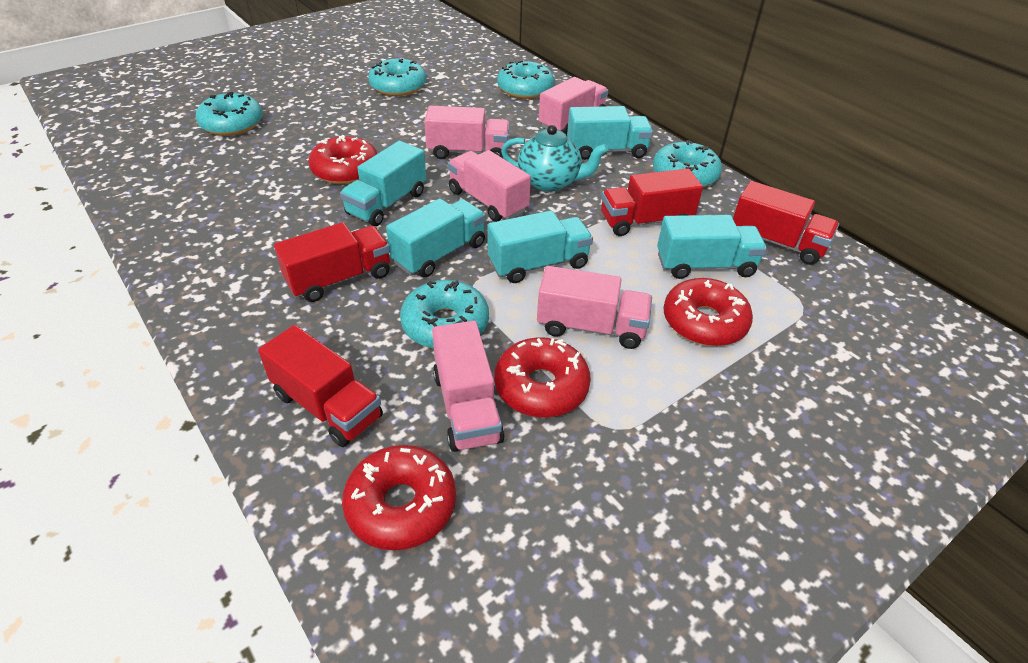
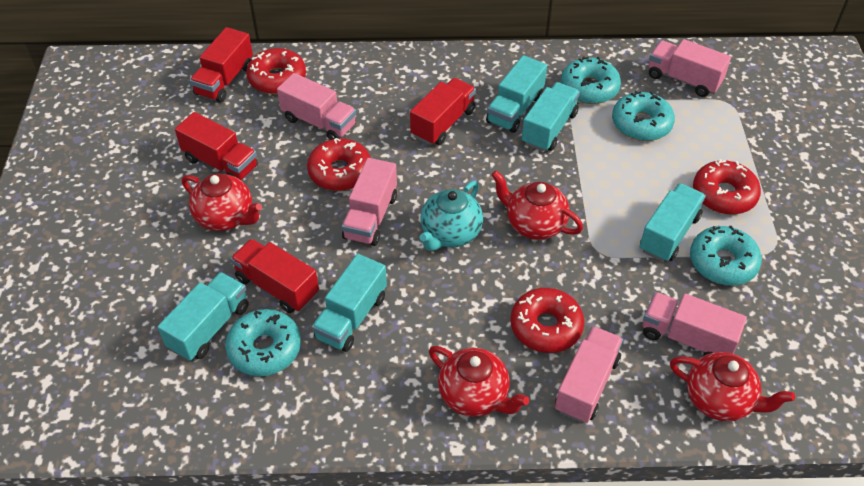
red teapot: 0 -> 4
turquoise donut: 5 -> 4

